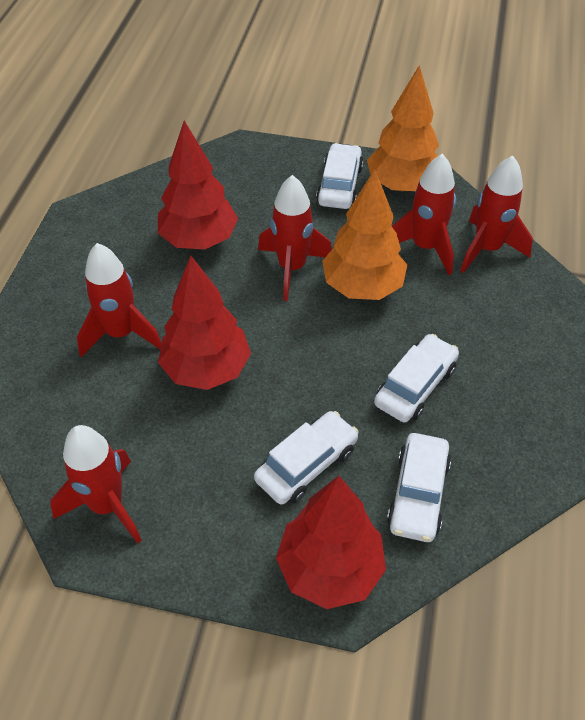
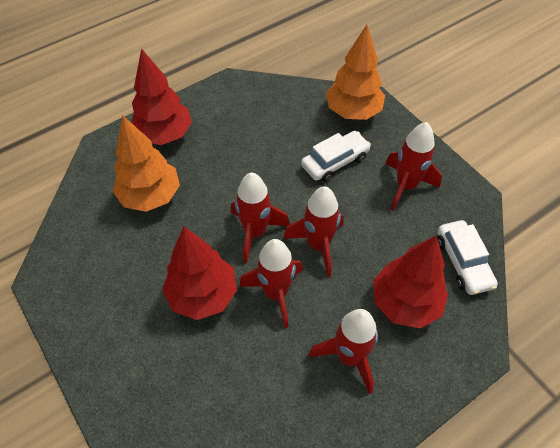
white car: 4 -> 2

